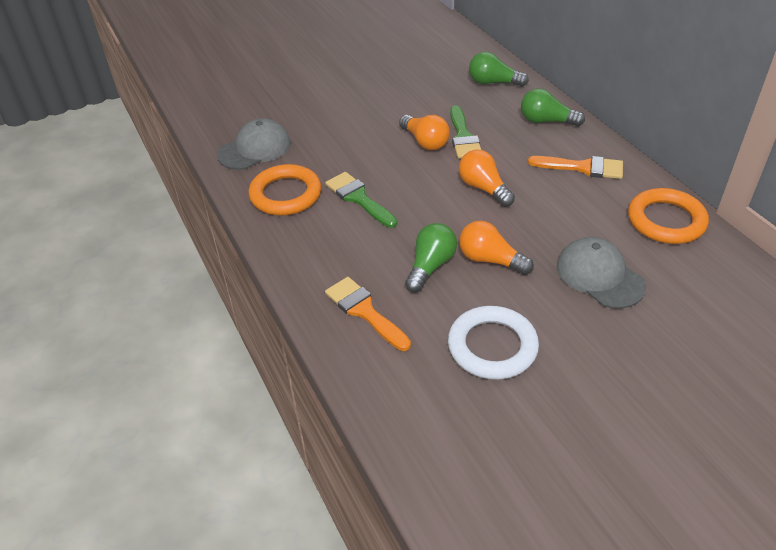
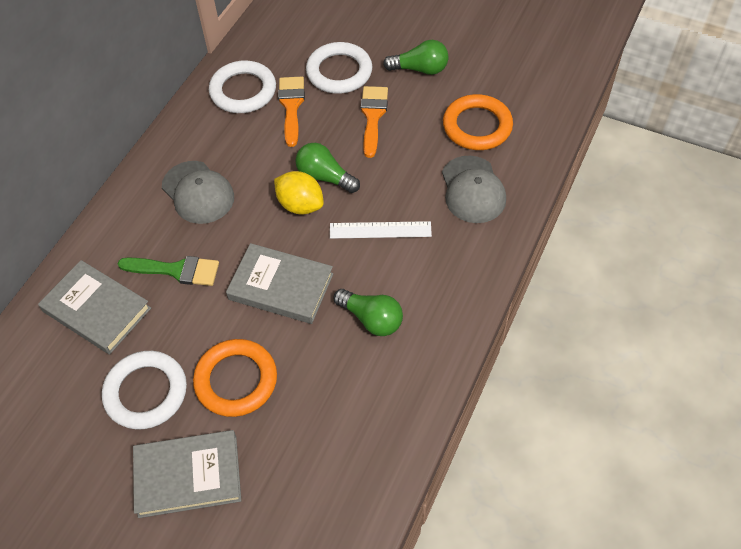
green brush: 2 -> 1
grey book: 0 -> 3
orange light bulb: 3 -> 0
white ring: 1 -> 3
white ruler: 0 -> 1
yellow lemon: 0 -> 1

